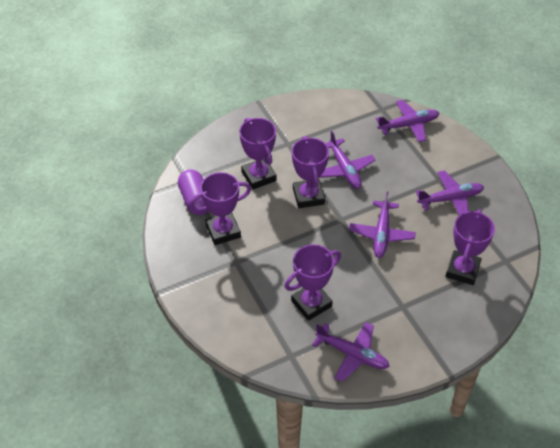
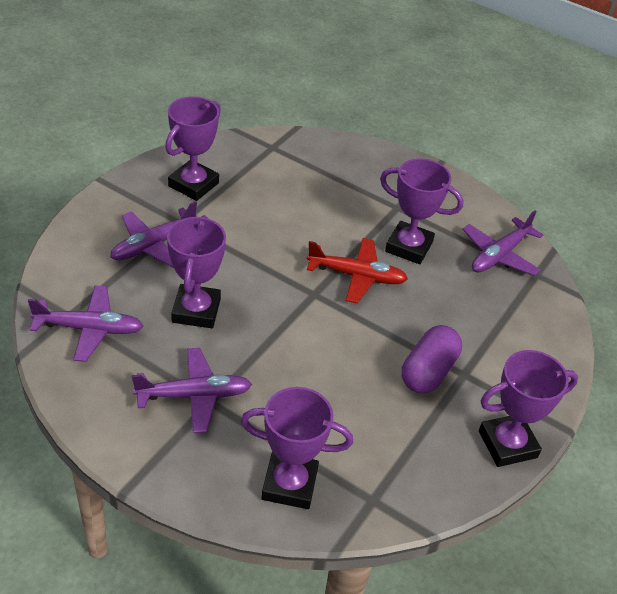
purple plane: 5 -> 4
red plane: 0 -> 1

